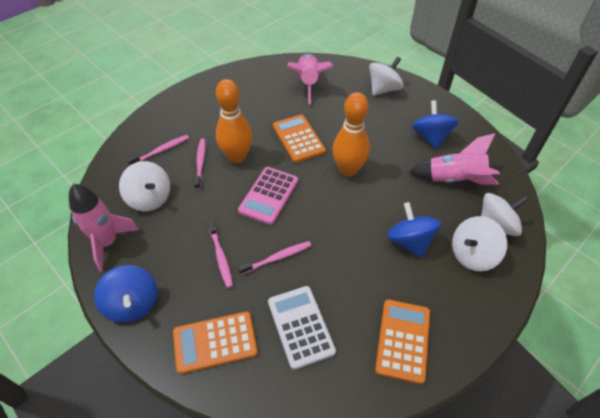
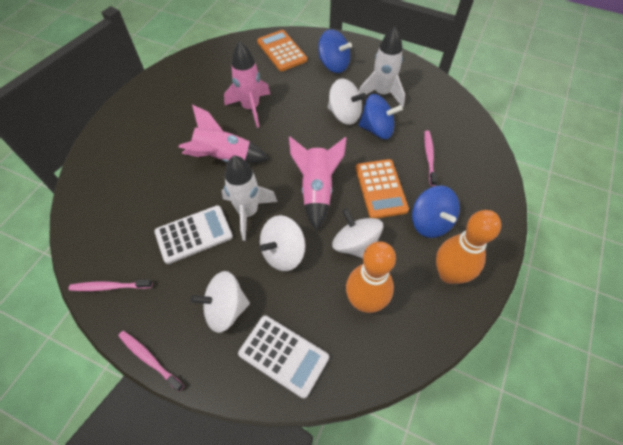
orange calculator: 3 -> 2
pink calculator: 1 -> 0
pink toothbrush: 4 -> 3
white calculator: 1 -> 2
white rocket: 0 -> 2

